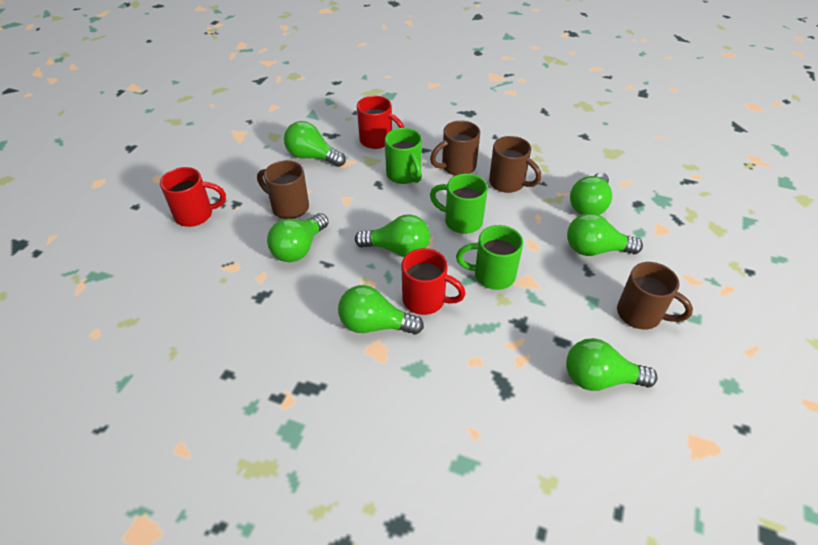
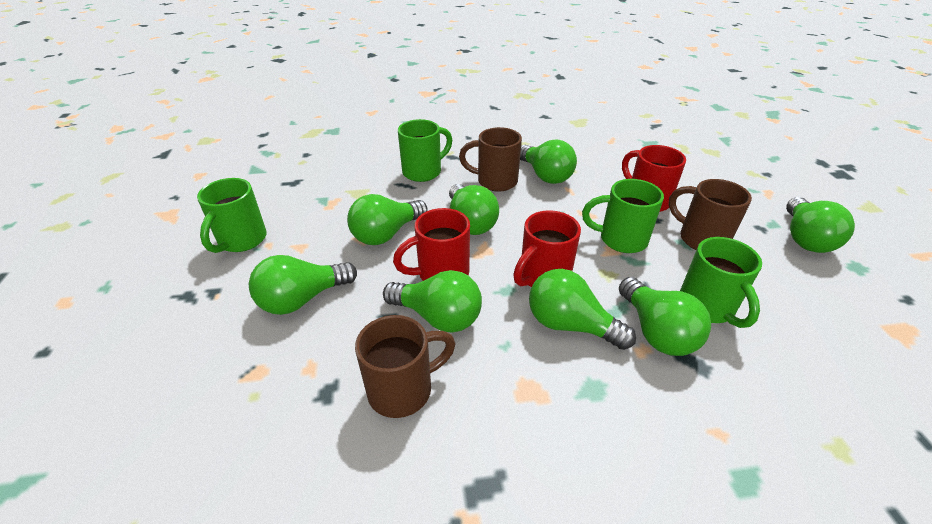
brown mug: 4 -> 3
green light bulb: 7 -> 8
green mug: 3 -> 4

